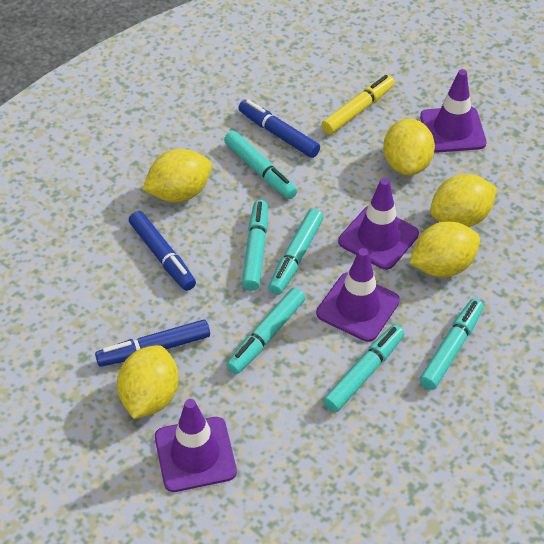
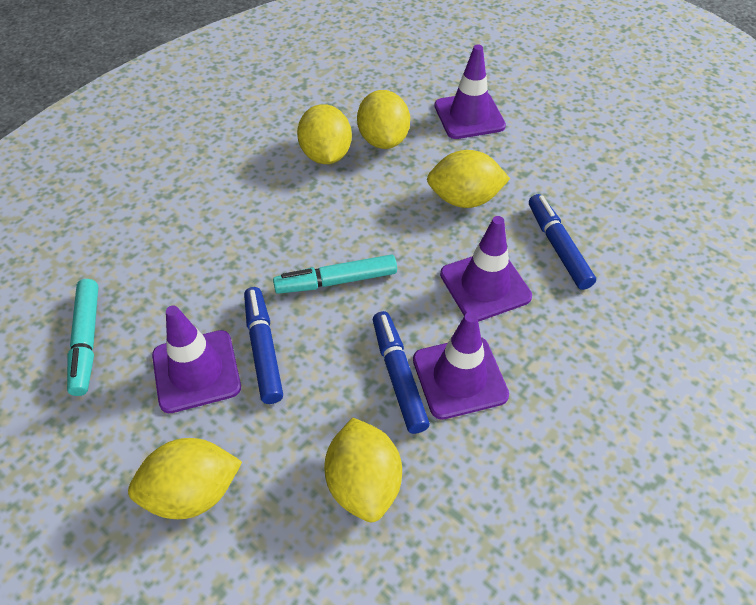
turquoise marker: 6 -> 2
yellow marker: 1 -> 0

